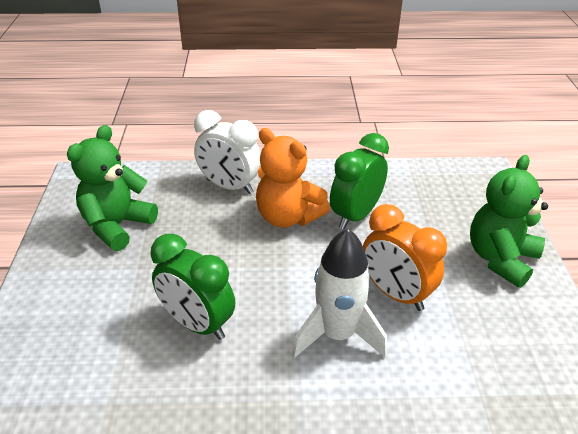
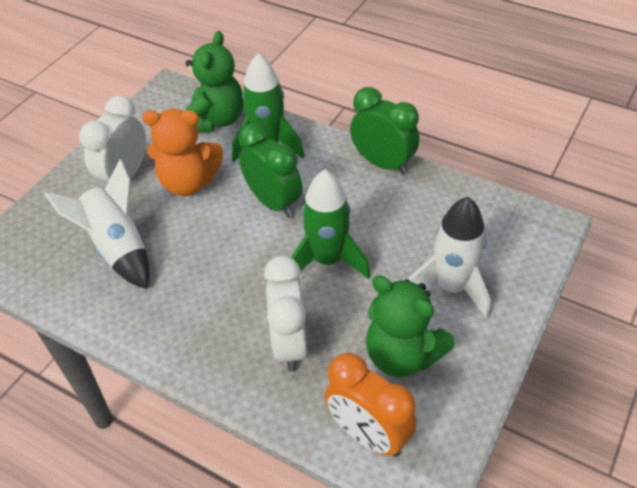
green rocket: 0 -> 2
white clock: 1 -> 2
white rocket: 1 -> 2

